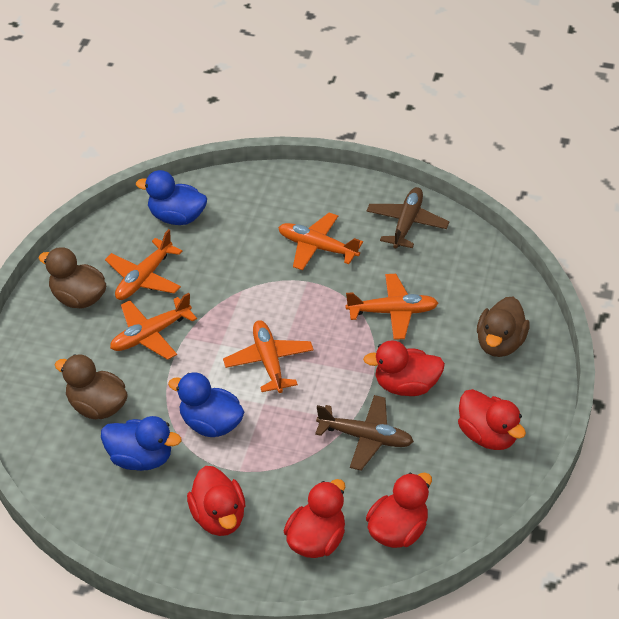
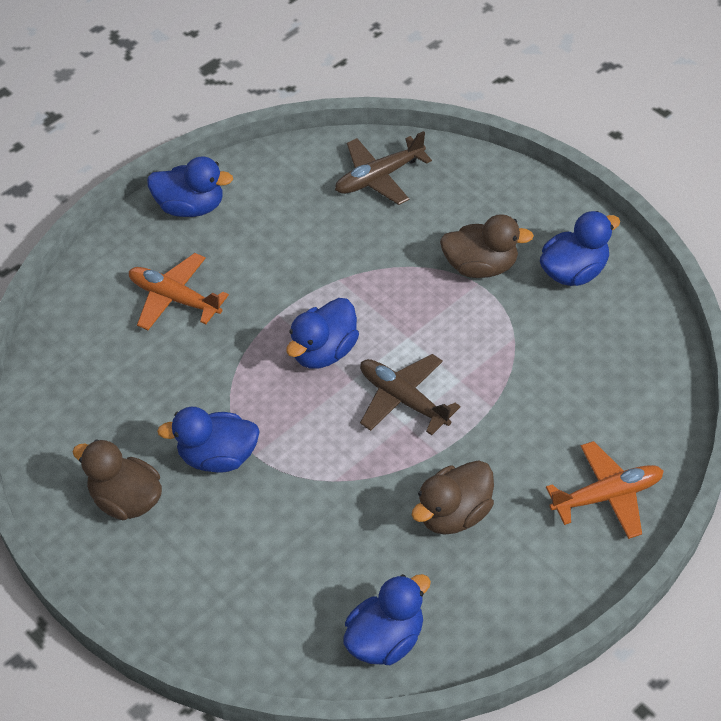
blue duck: 3 -> 5
orange plane: 5 -> 2
red duck: 5 -> 0

